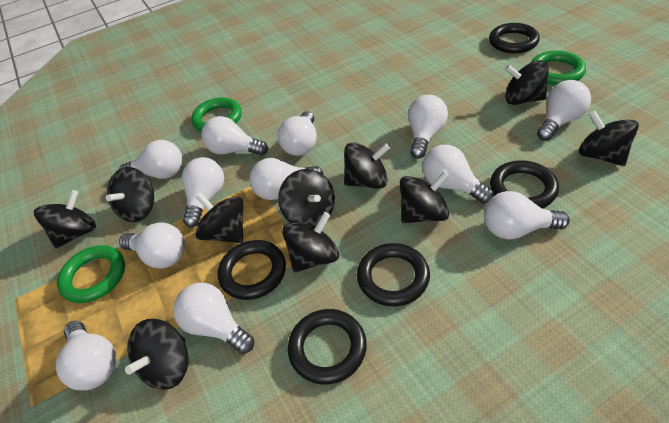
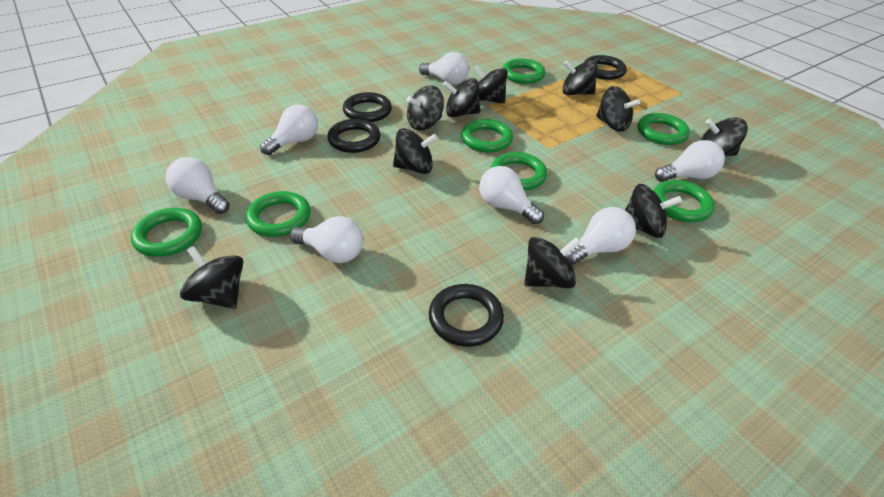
black ring: 5 -> 4
green ring: 3 -> 7
white light bulb: 12 -> 7

